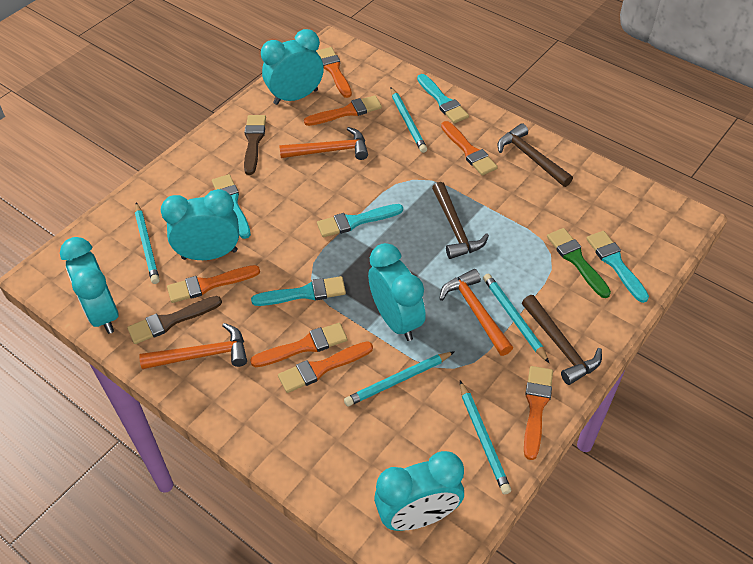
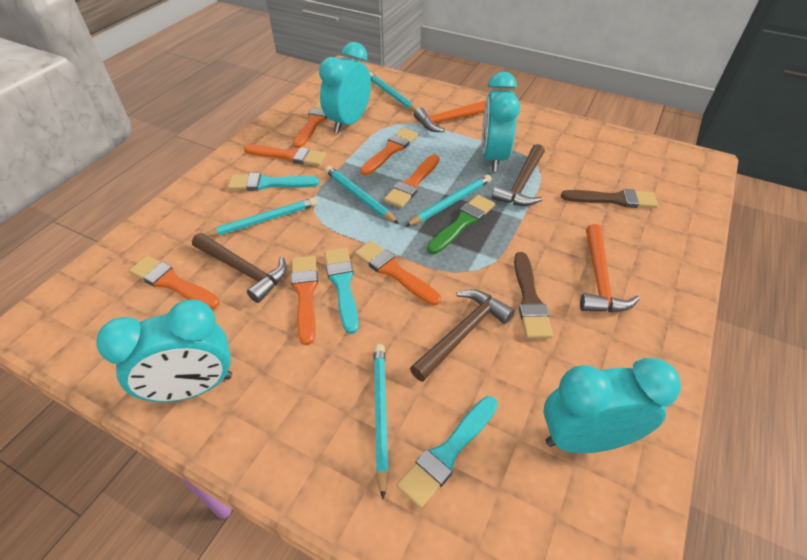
orange hammer: 3 -> 2
turquoise brush: 5 -> 3
turquoise clock: 5 -> 4

